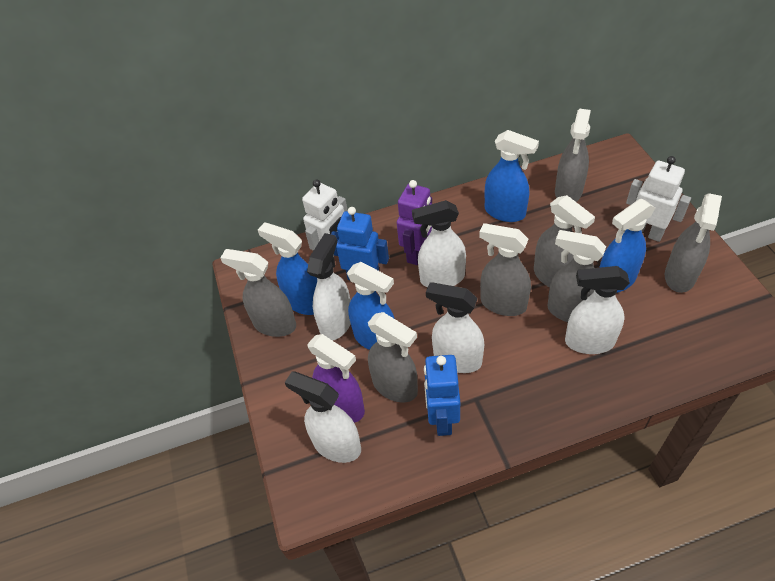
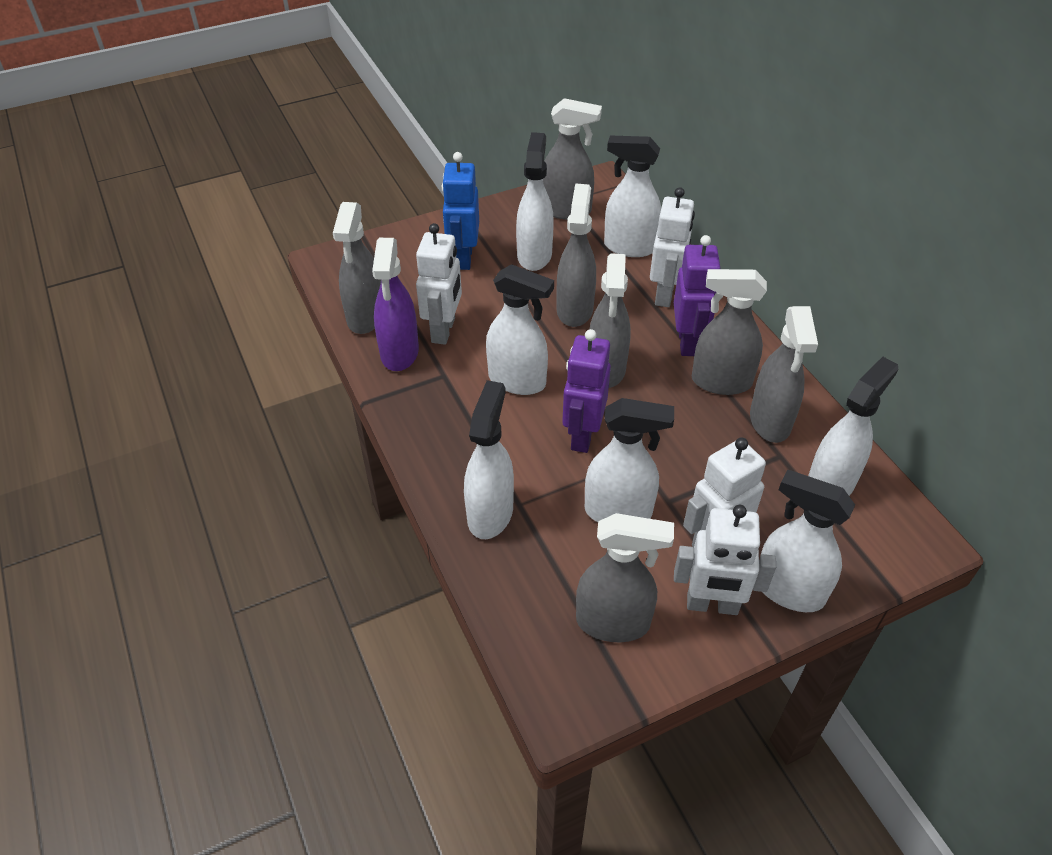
blue robot: 2 -> 1
blue spray bottle: 4 -> 0
purple robot: 1 -> 2
white robot: 2 -> 4
white spray bottle: 5 -> 7

